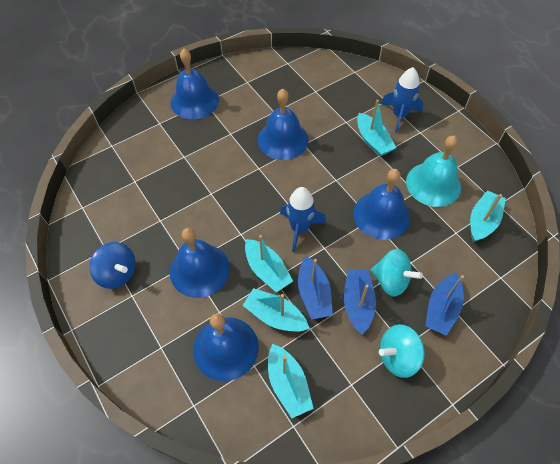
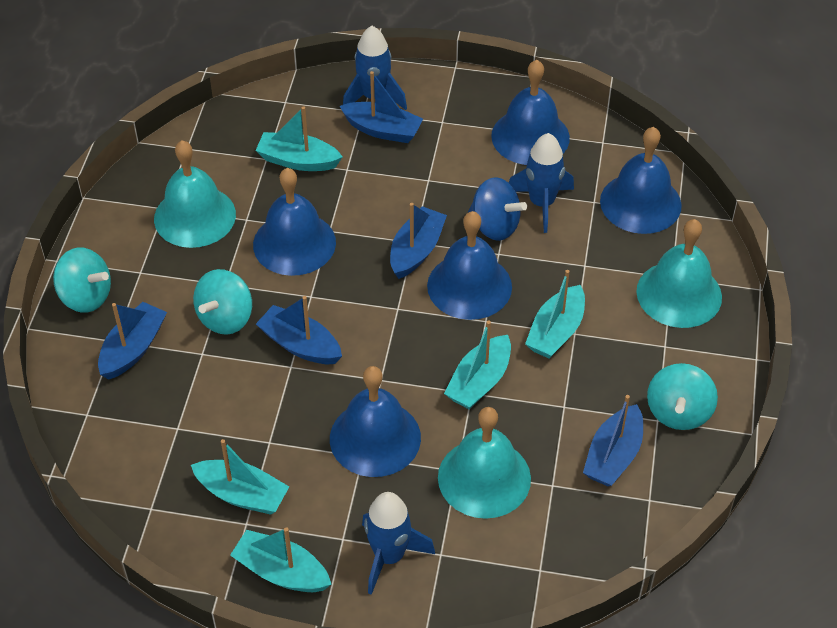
blue boat: 3 -> 5
blue rocket: 2 -> 3
turquoise bell: 1 -> 3
turquoise spinning top: 2 -> 3

